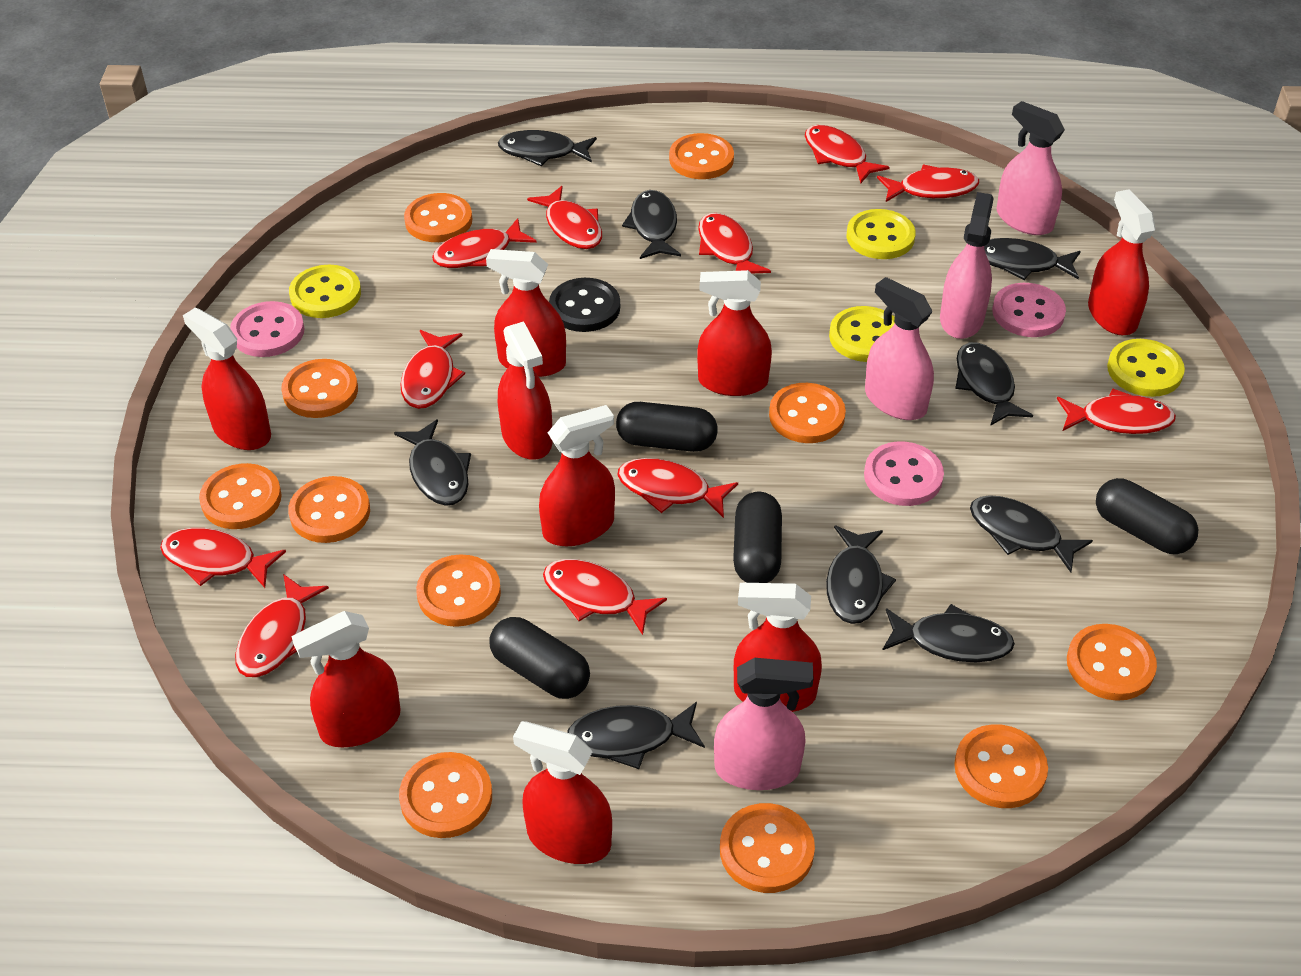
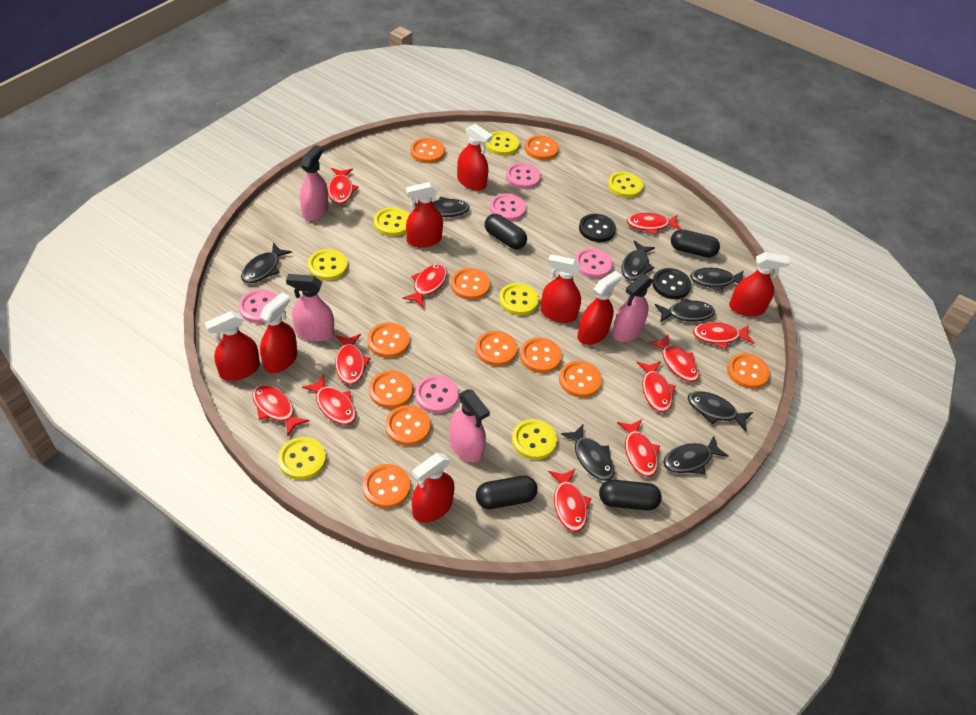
black button: 1 -> 2
black fish: 9 -> 8
pink button: 3 -> 5
red spray bottle: 9 -> 8
yellow button: 4 -> 7

